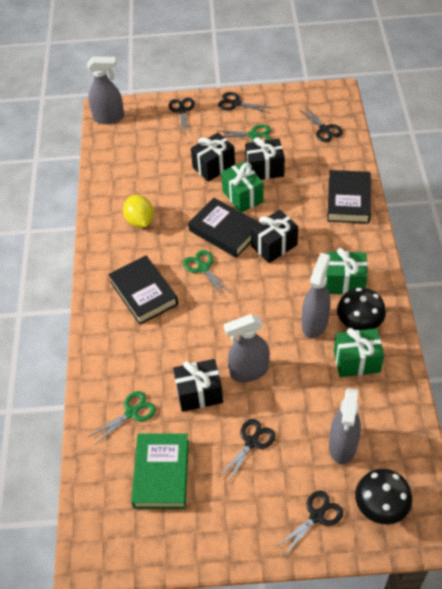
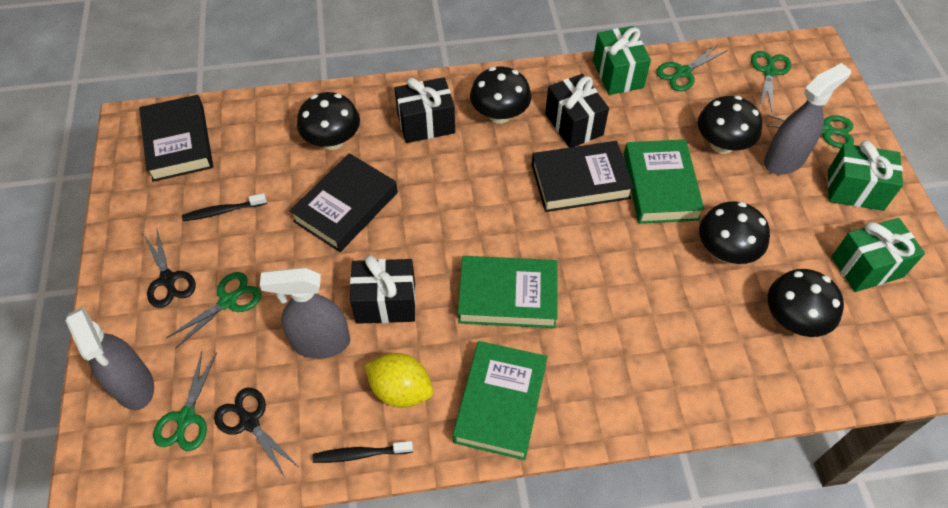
black gift: 4 -> 3
black mushroom: 2 -> 5
black scissors: 5 -> 2
black toothbrush: 0 -> 2
green book: 1 -> 3
green scissors: 3 -> 5
grey spray bottle: 4 -> 3

